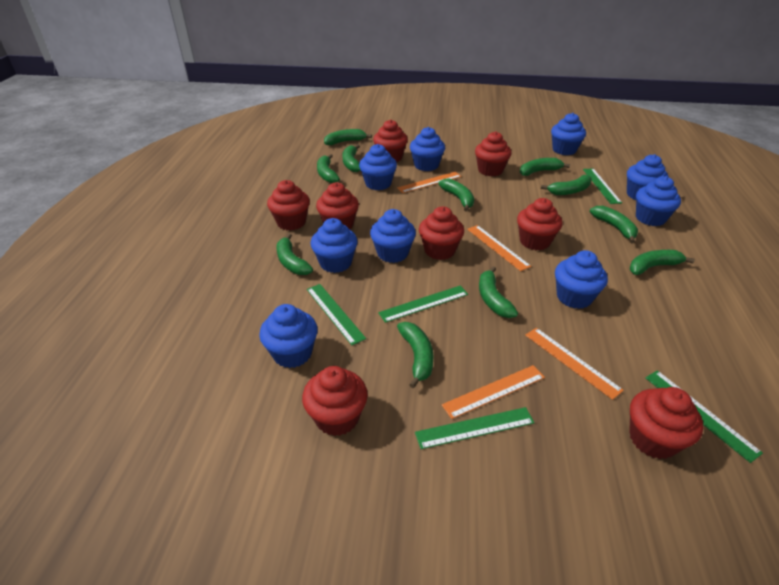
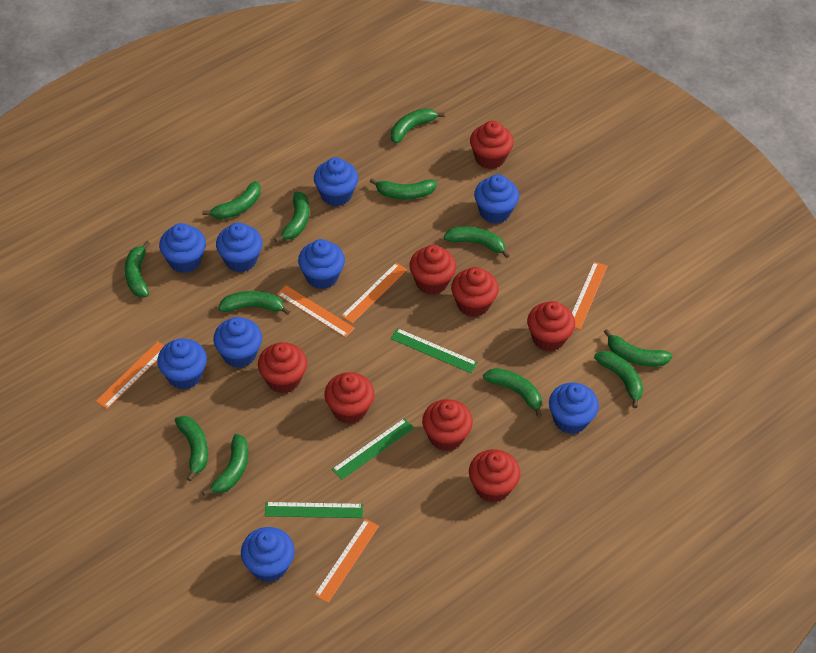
green banana: 11 -> 12
green ruler: 5 -> 3
orange ruler: 4 -> 5

